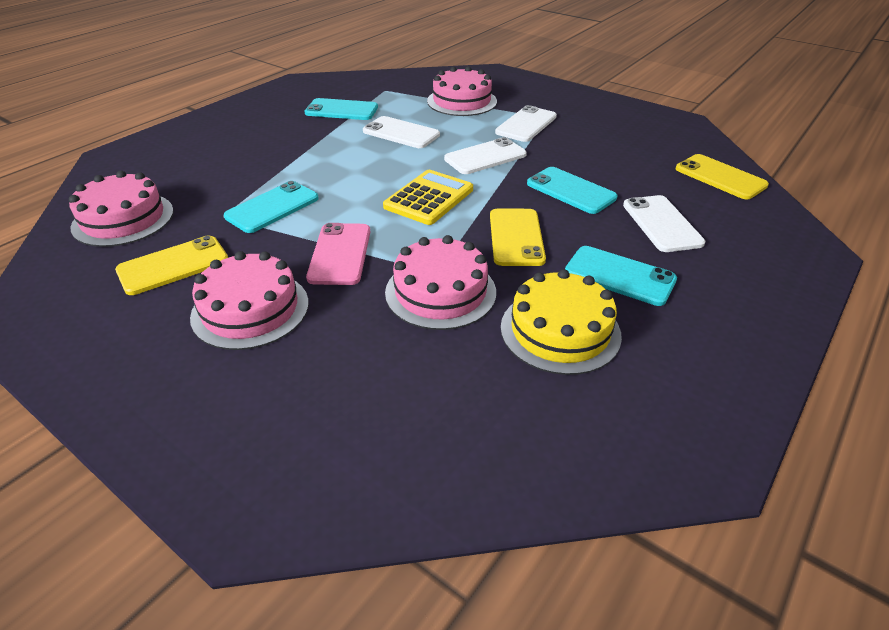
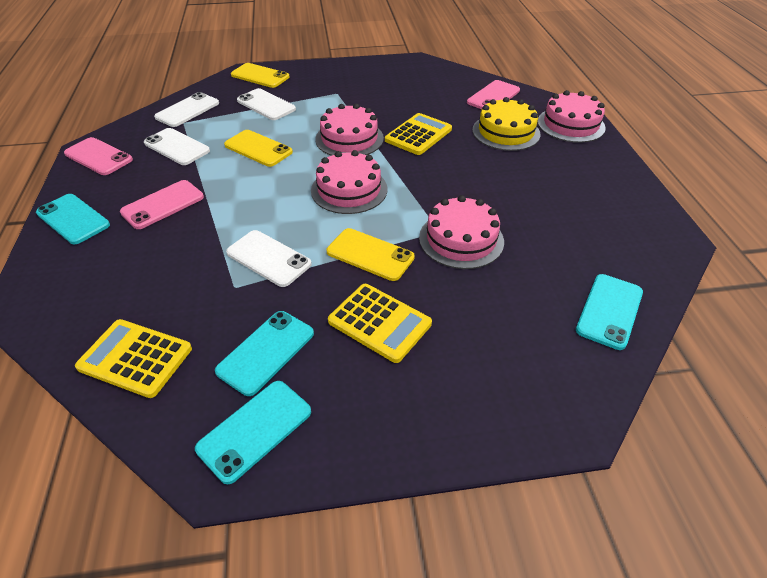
pink phone: 1 -> 3
yellow calculator: 1 -> 3

